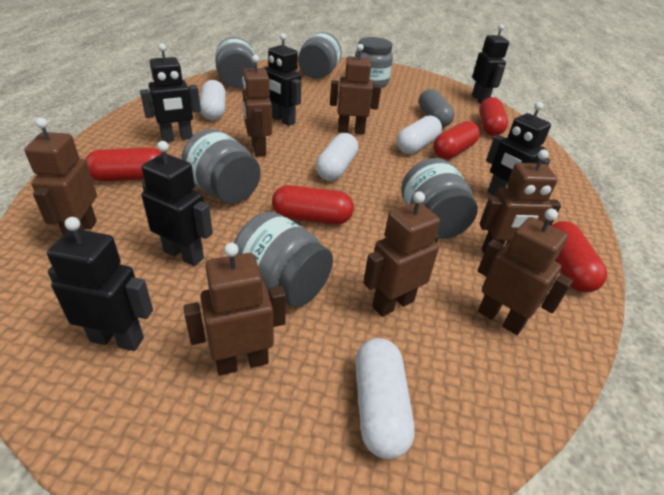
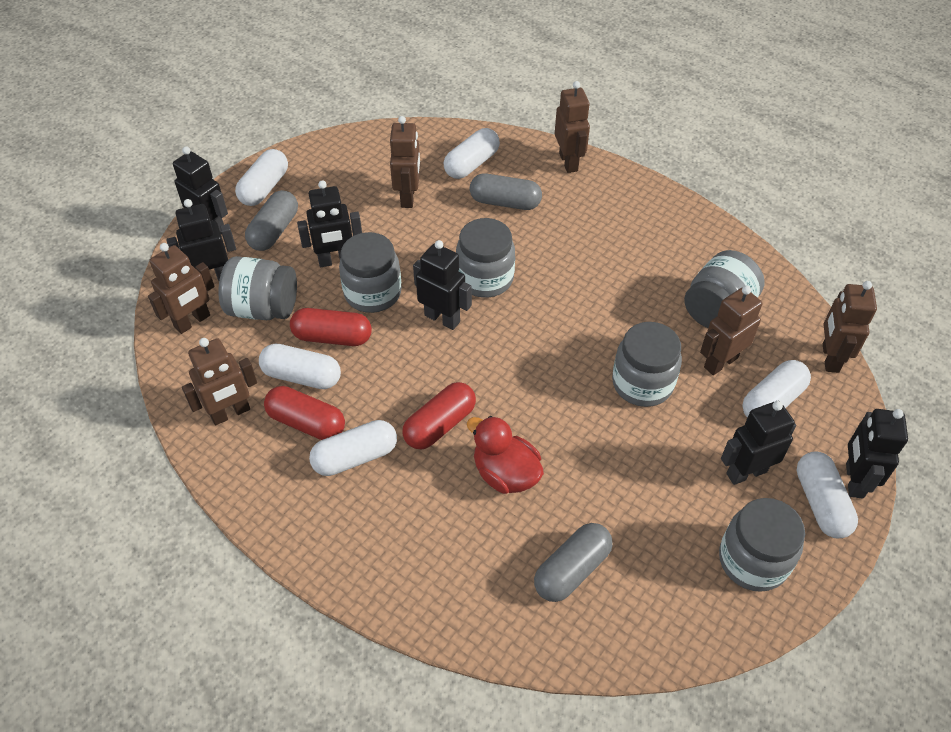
brown robot: 7 -> 6
grey capsule: 1 -> 3
red capsule: 5 -> 3
red duck: 0 -> 1
white capsule: 4 -> 6

